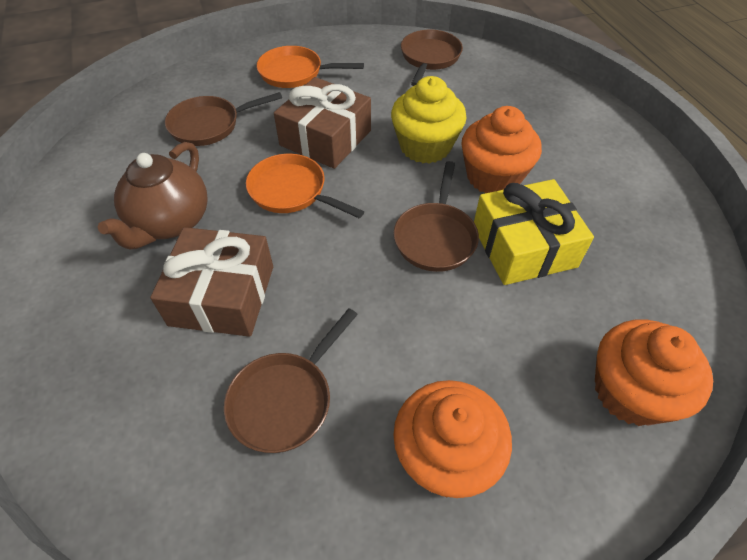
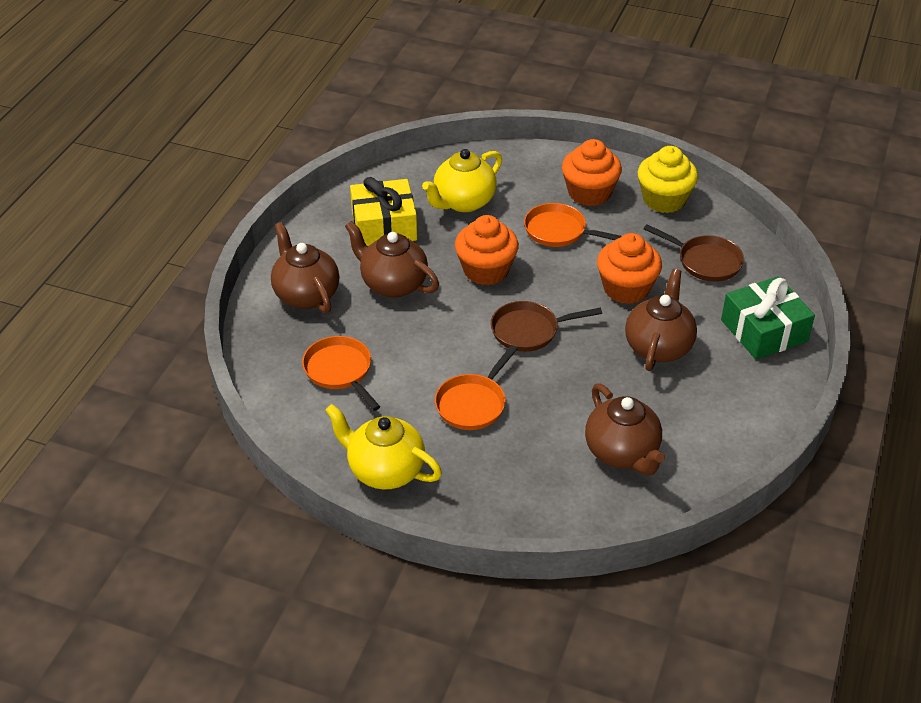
brown gift: 2 -> 0
brown pan: 4 -> 2
brown teapot: 1 -> 4
green gift: 0 -> 1
orange pan: 2 -> 3
yellow teapot: 0 -> 2

